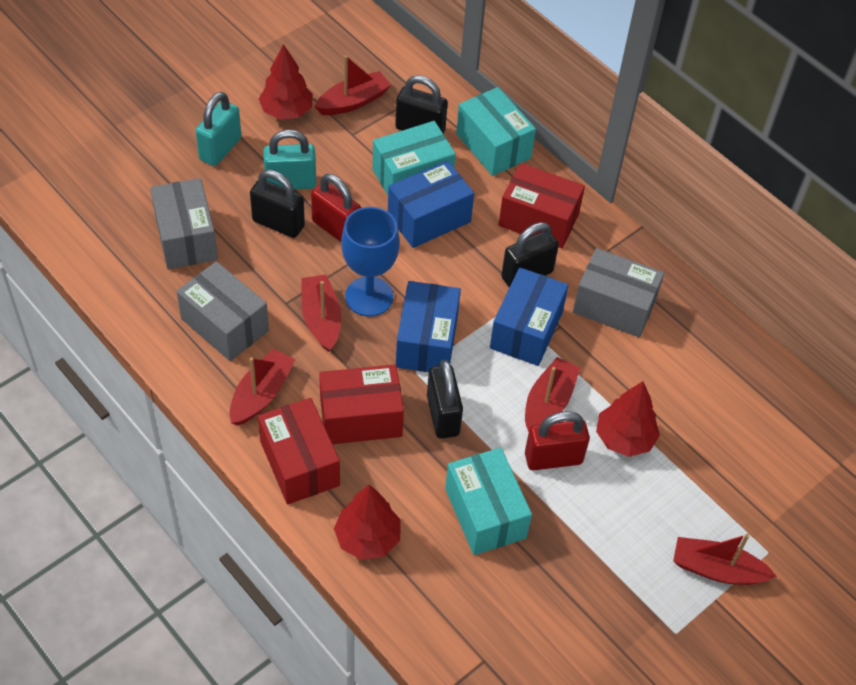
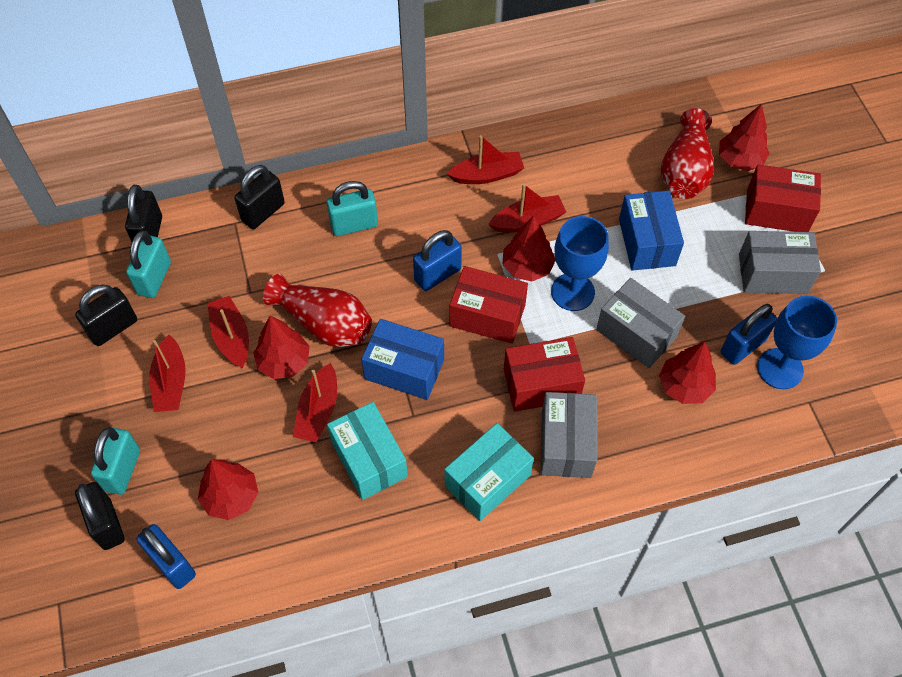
blue box: 3 -> 2
blue goblet: 1 -> 2
blue padlock: 0 -> 3
red padlock: 2 -> 0
red tree: 3 -> 5
red vase: 0 -> 2
turquoise box: 3 -> 2
turquoise padlock: 2 -> 3

